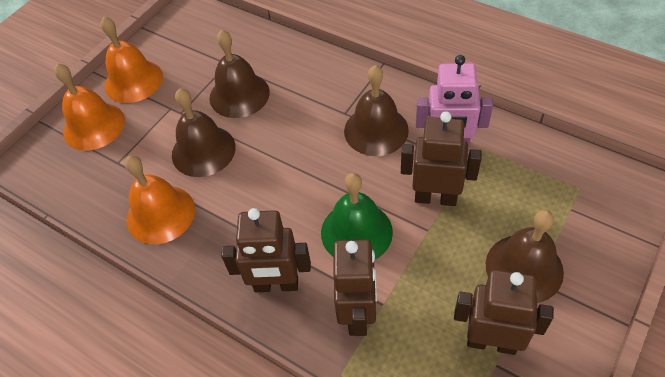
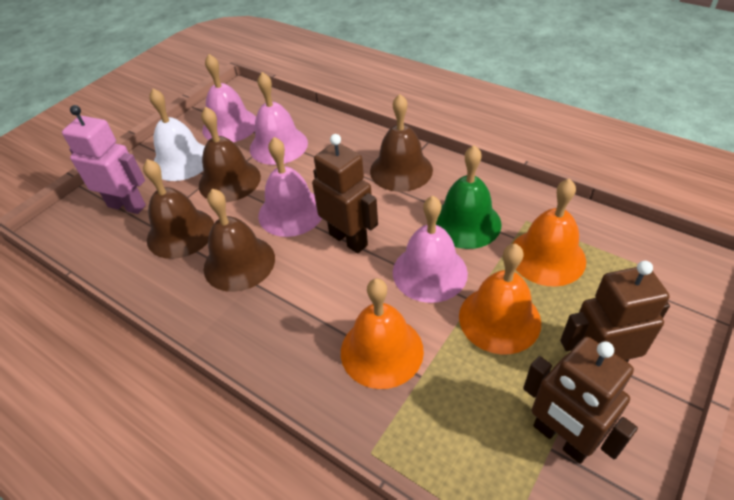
brown robot: 4 -> 3
pink bell: 0 -> 4
white bell: 0 -> 1

